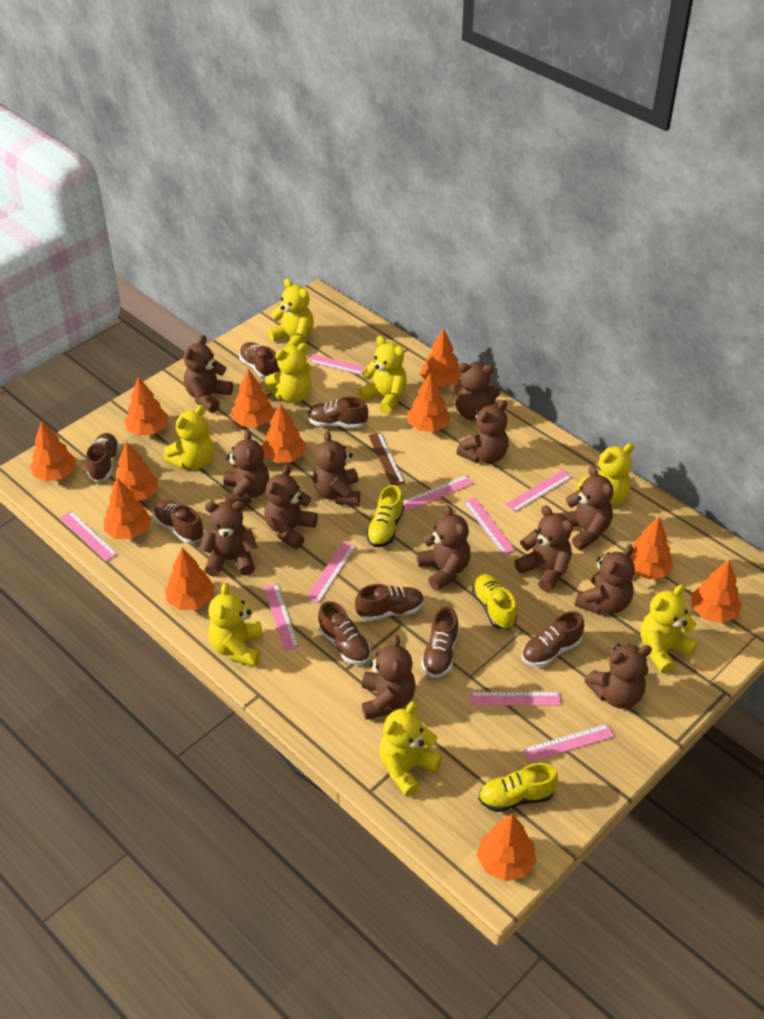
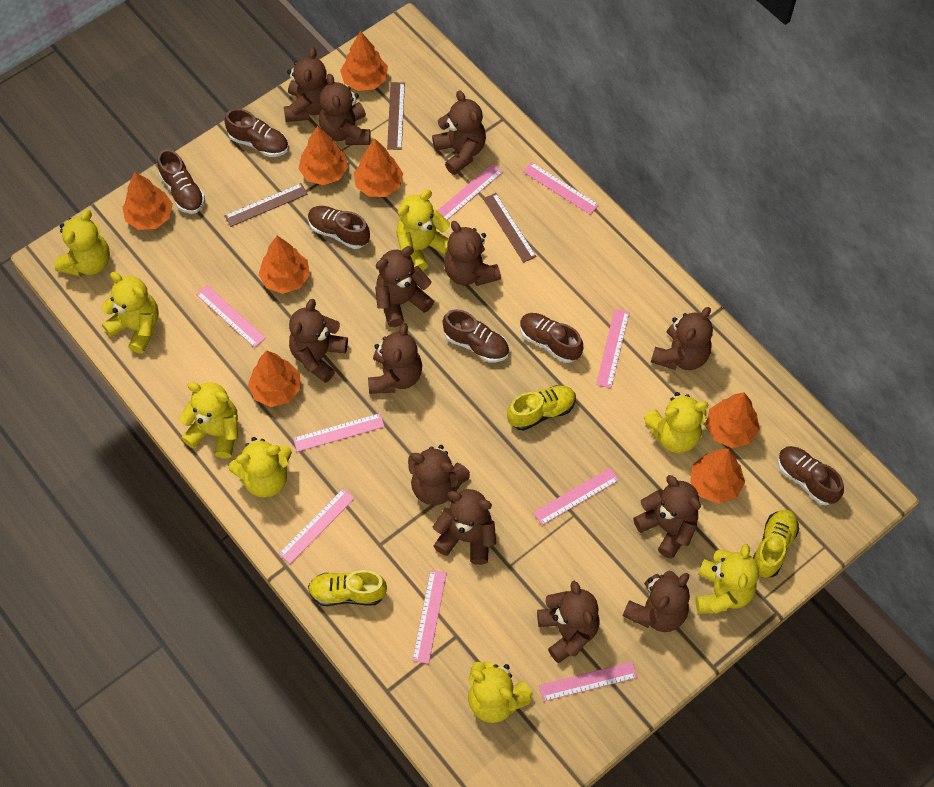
brown ruler: 1 -> 3
brown shoe: 8 -> 6
orange tree: 12 -> 8

